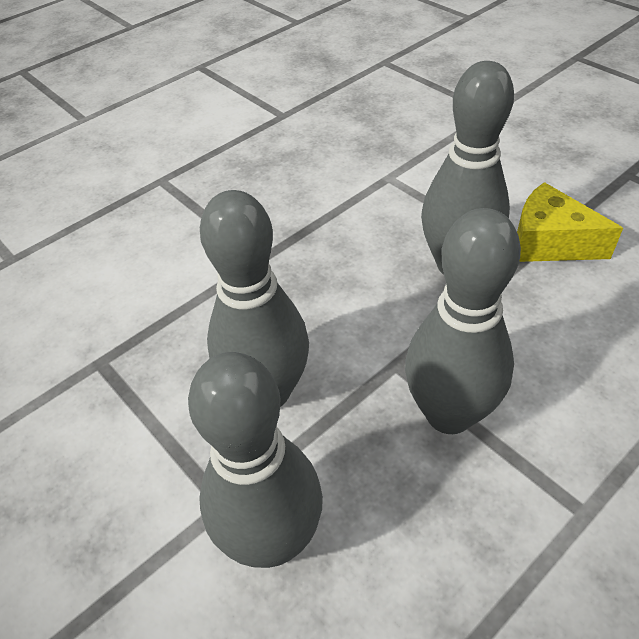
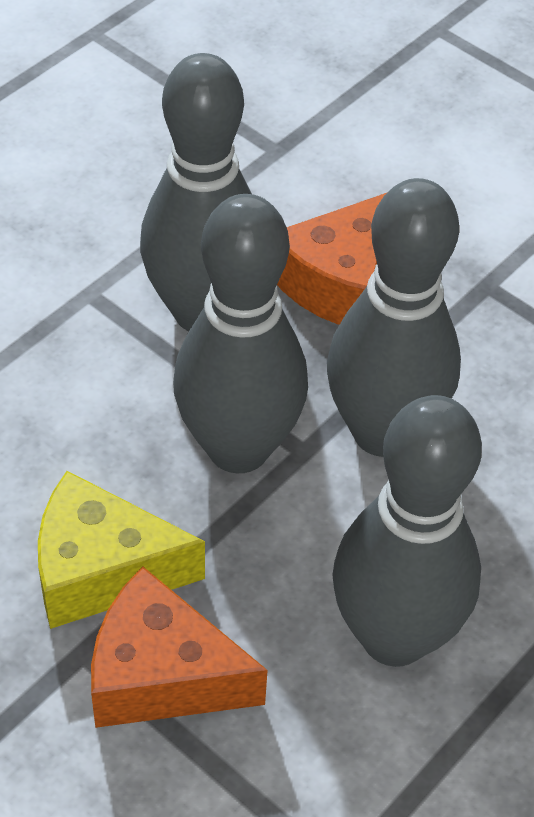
orange cheese: 0 -> 2

